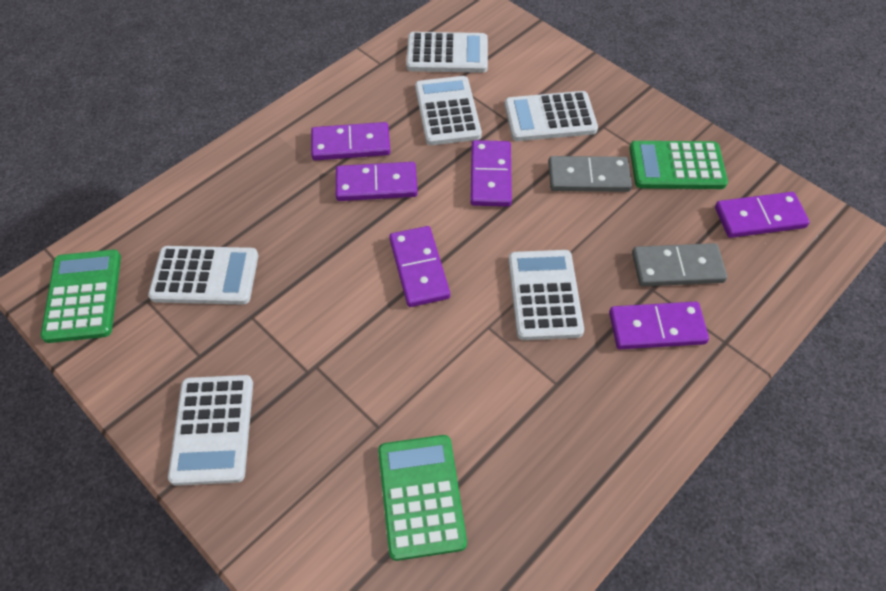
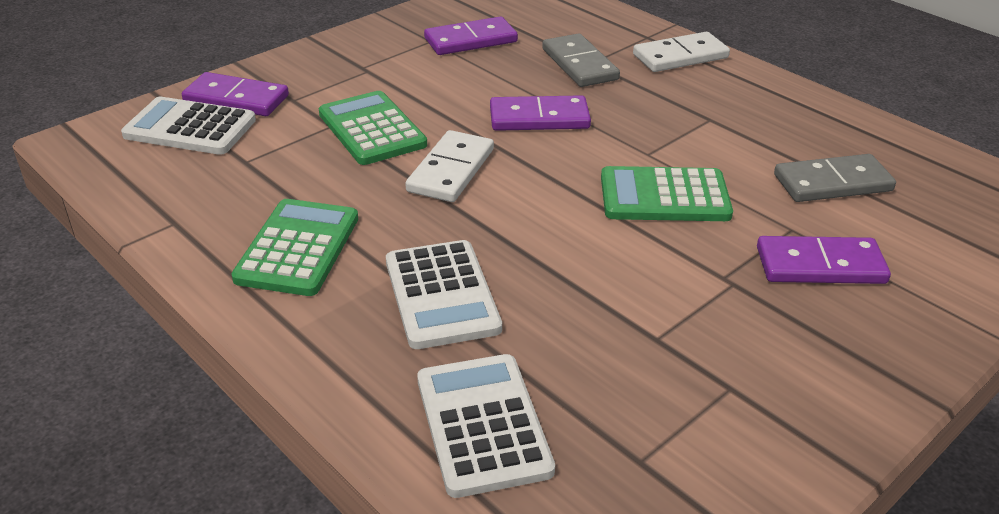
purple domino: 6 -> 4
white calculator: 6 -> 3
white domino: 0 -> 2

